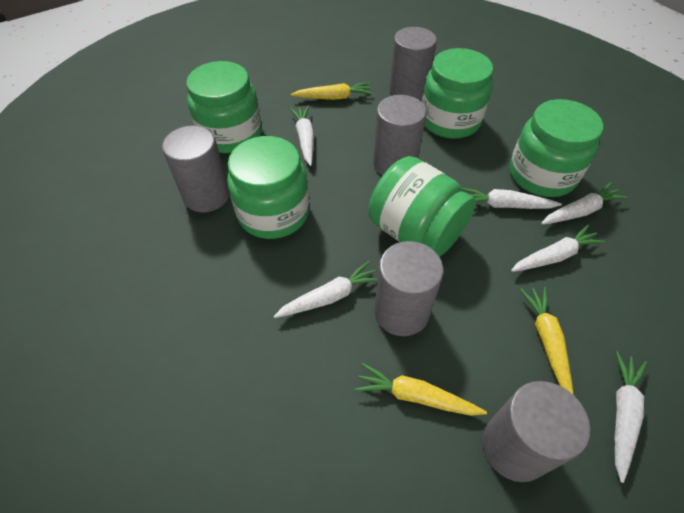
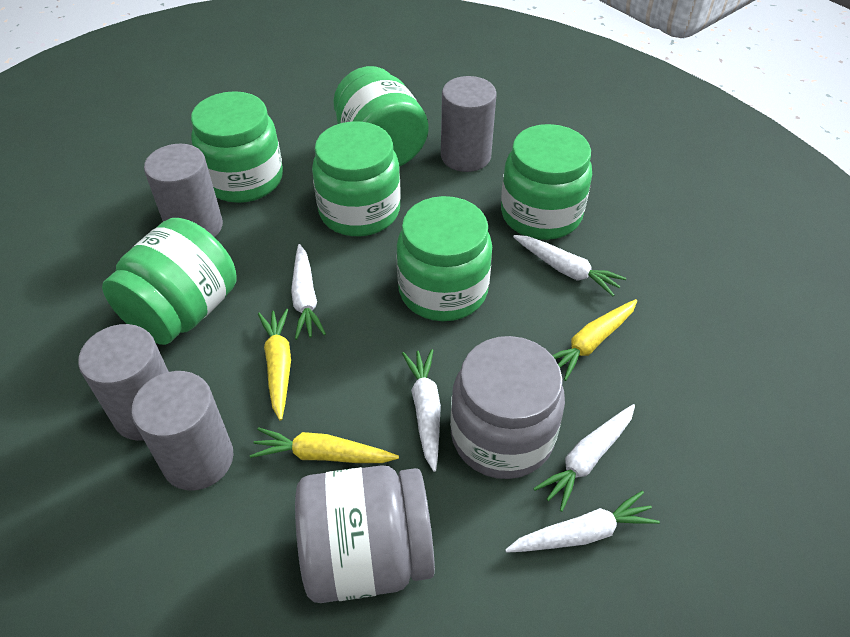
green jar: 5 -> 6
grey cylinder: 5 -> 4
grey jar: 0 -> 2
white carrot: 6 -> 5

